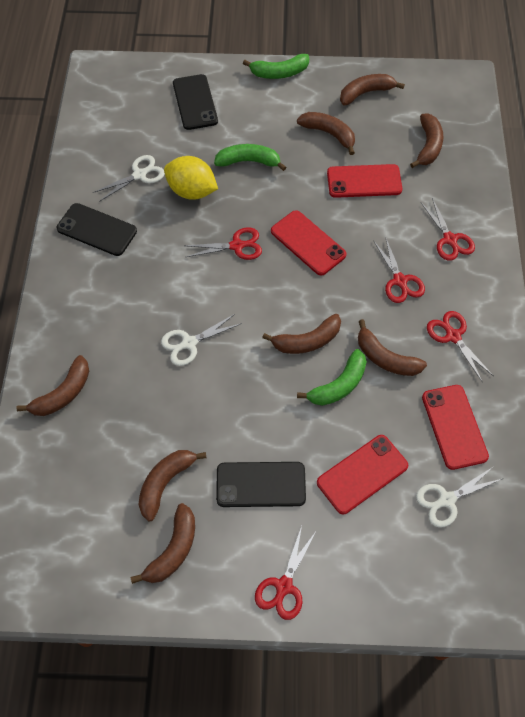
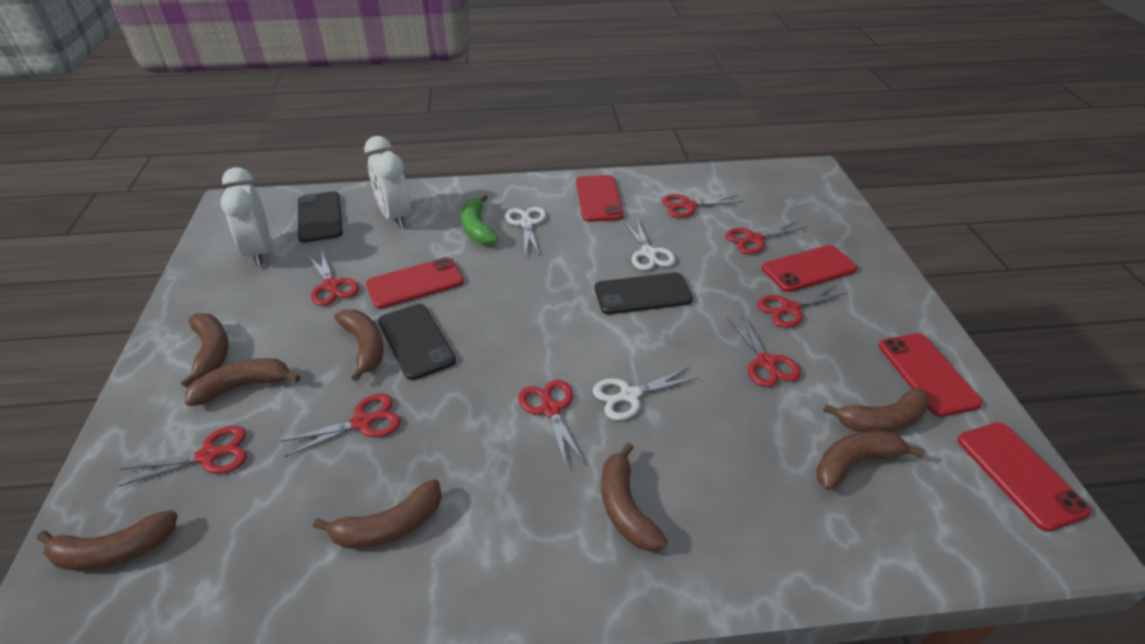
green banana: 3 -> 1
red phone: 4 -> 5
red scissors: 5 -> 8
white clock: 0 -> 2
yellow lemon: 1 -> 0

